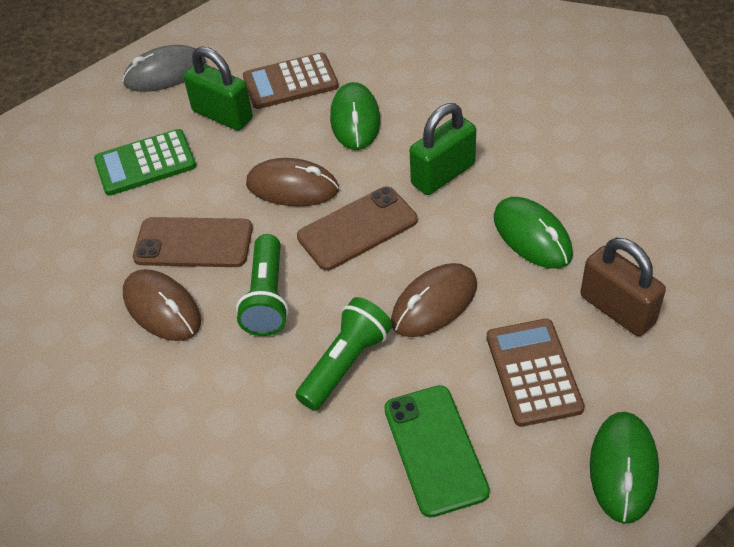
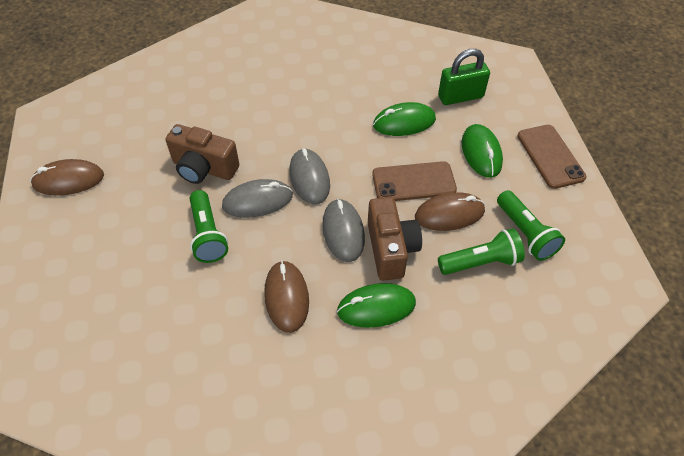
brown calculator: 2 -> 0
brown camera: 0 -> 2
brown padlock: 1 -> 0
green calculator: 1 -> 0
green flashlight: 2 -> 3
green padlock: 2 -> 1
green phone: 1 -> 0
grey mouse: 1 -> 3

